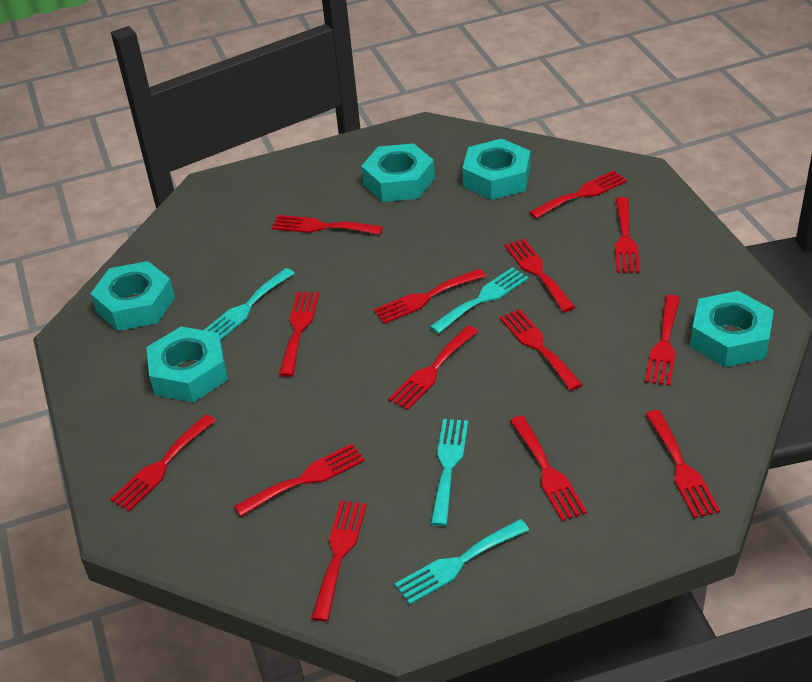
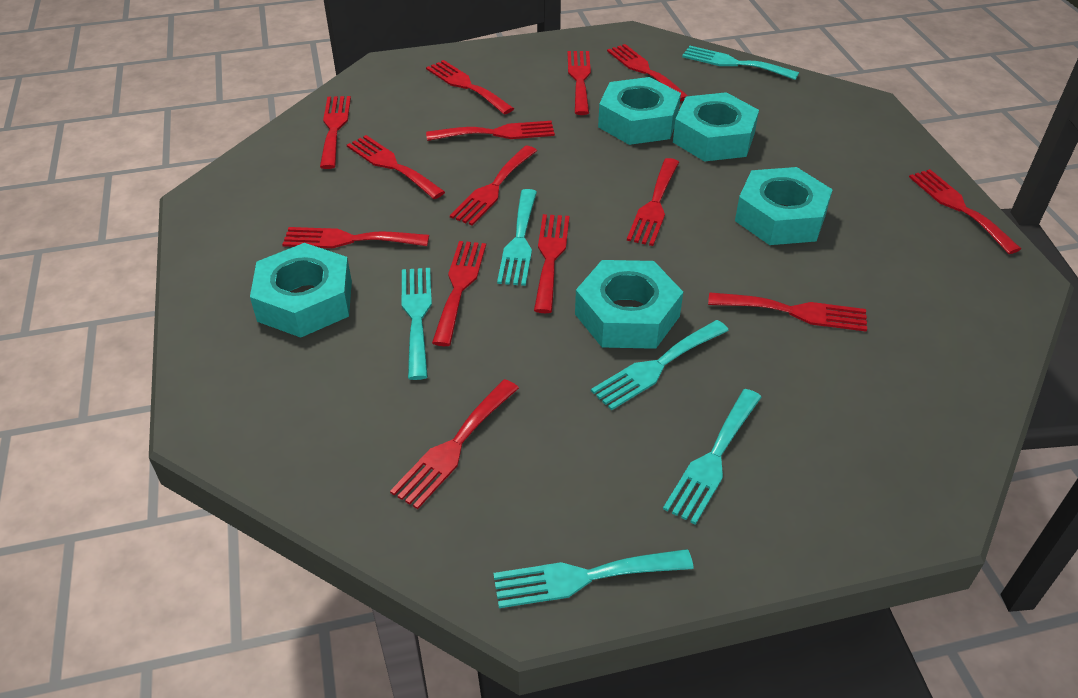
turquoise fork: 4 -> 6

